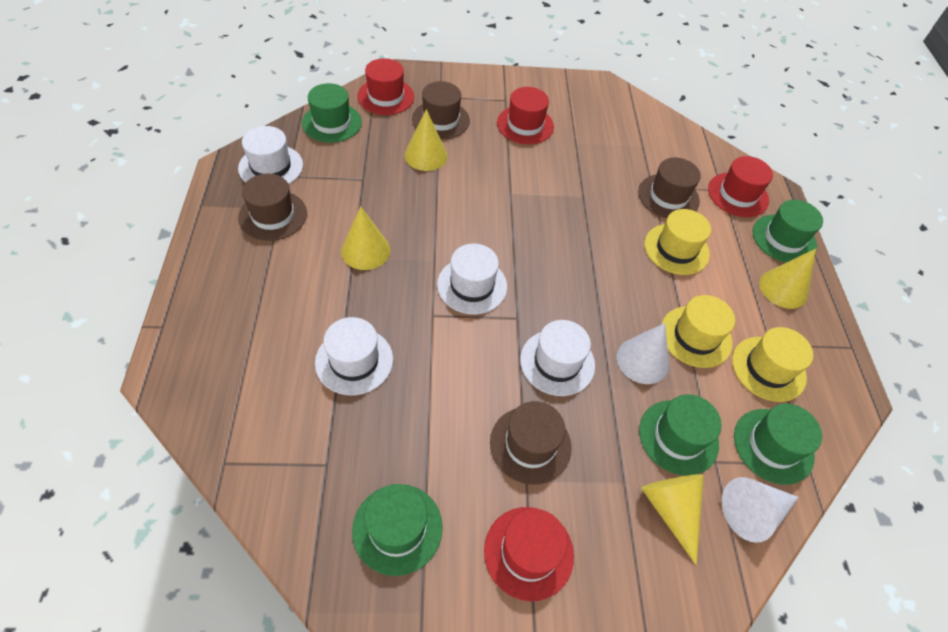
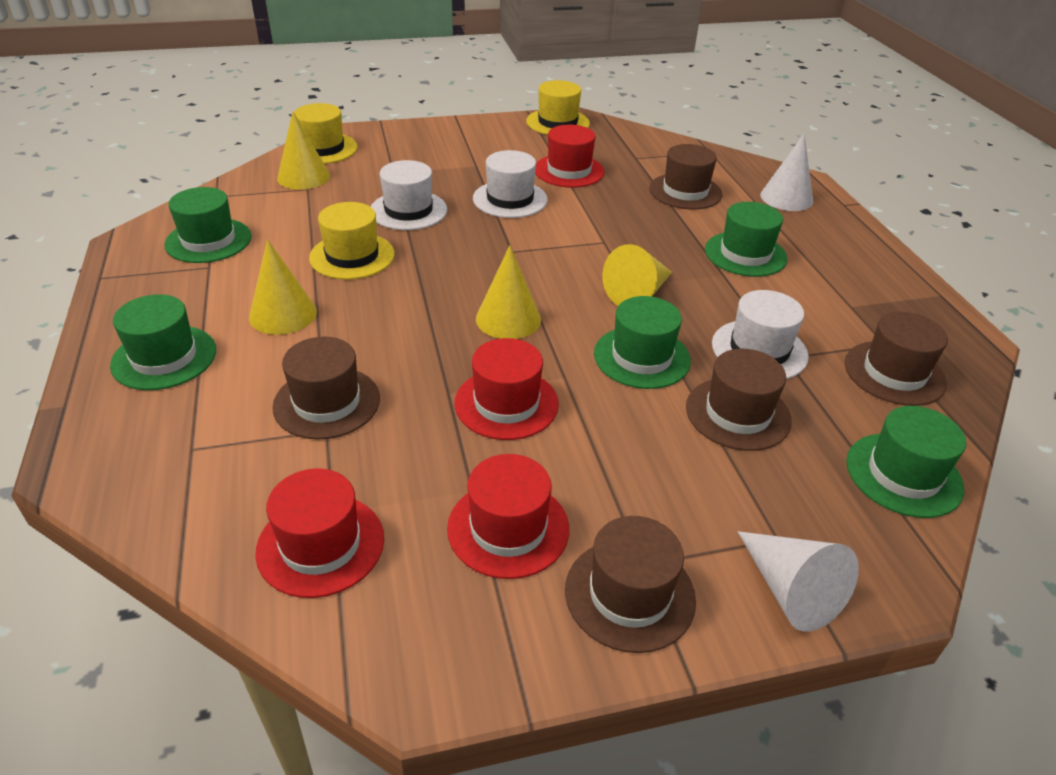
brown hat: 4 -> 5
white hat: 4 -> 3

